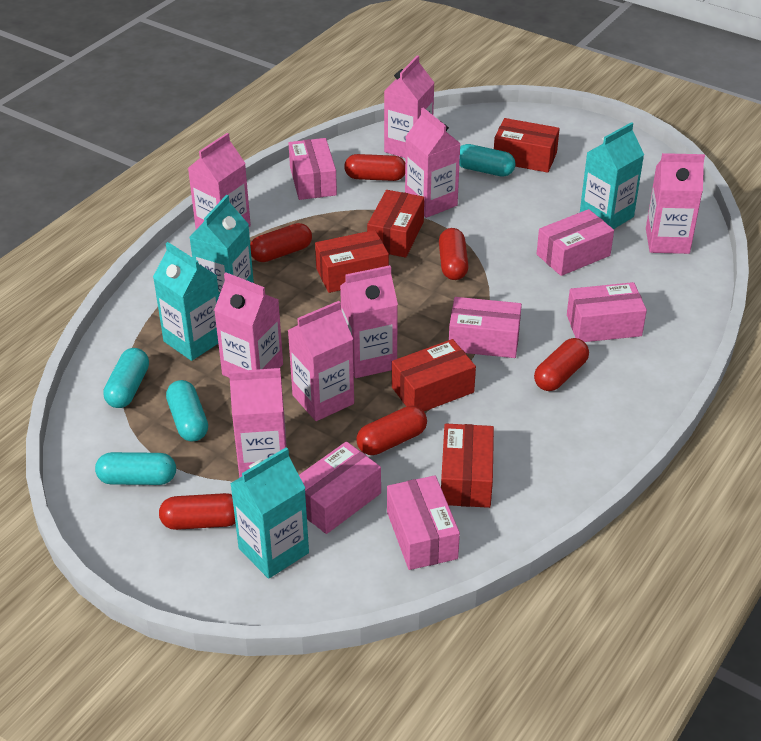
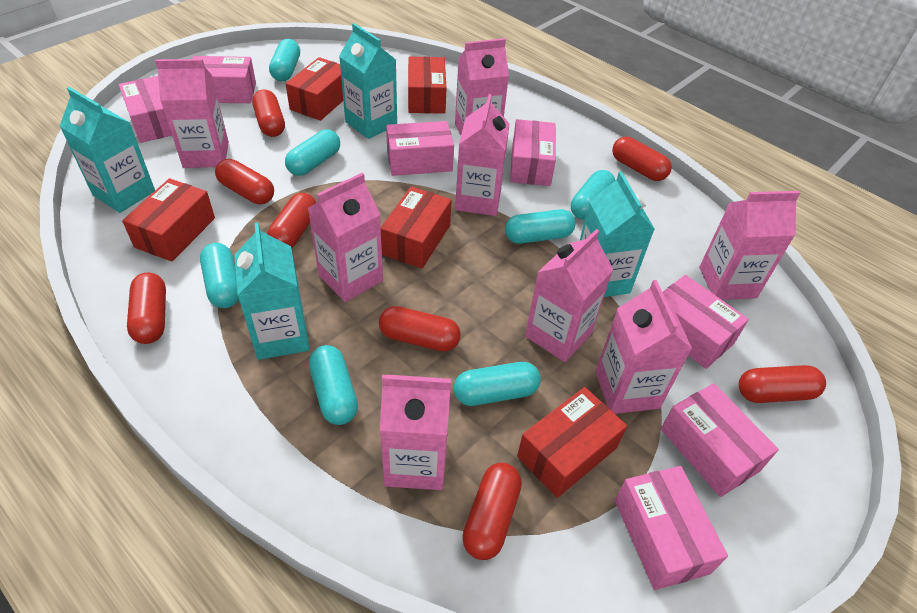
pink box: 6 -> 7
red capsule: 6 -> 8
turquoise capsule: 4 -> 7

